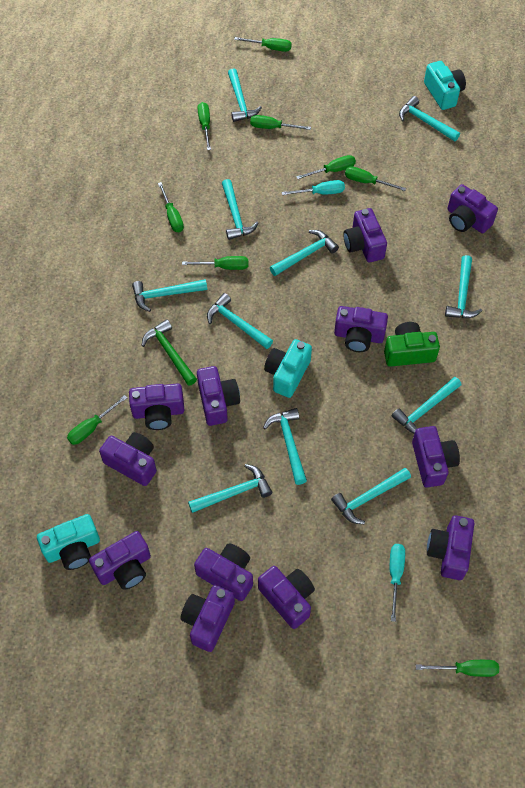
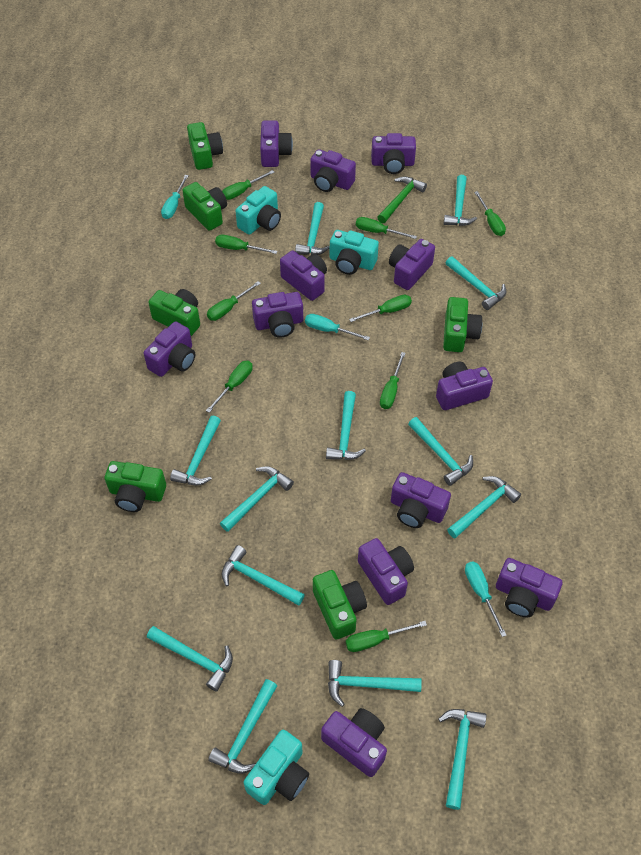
green camera: 1 -> 6
turquoise hammer: 11 -> 13
turquoise screwdriver: 2 -> 3

